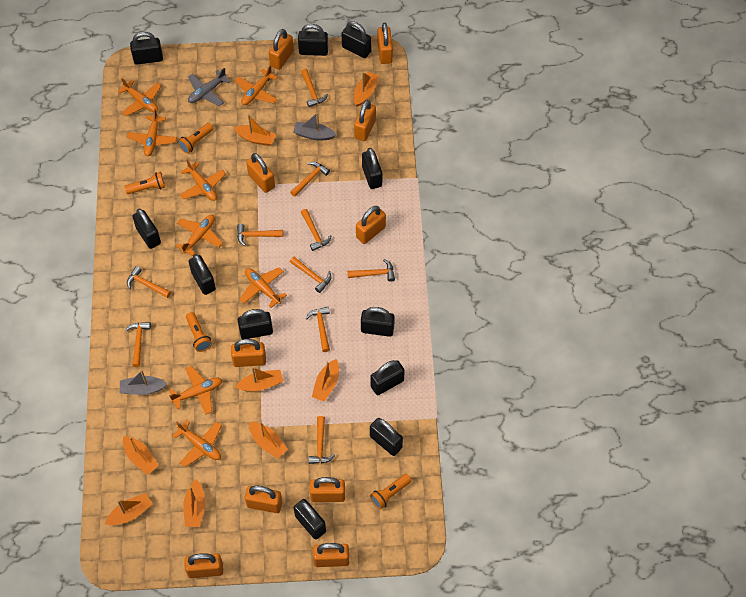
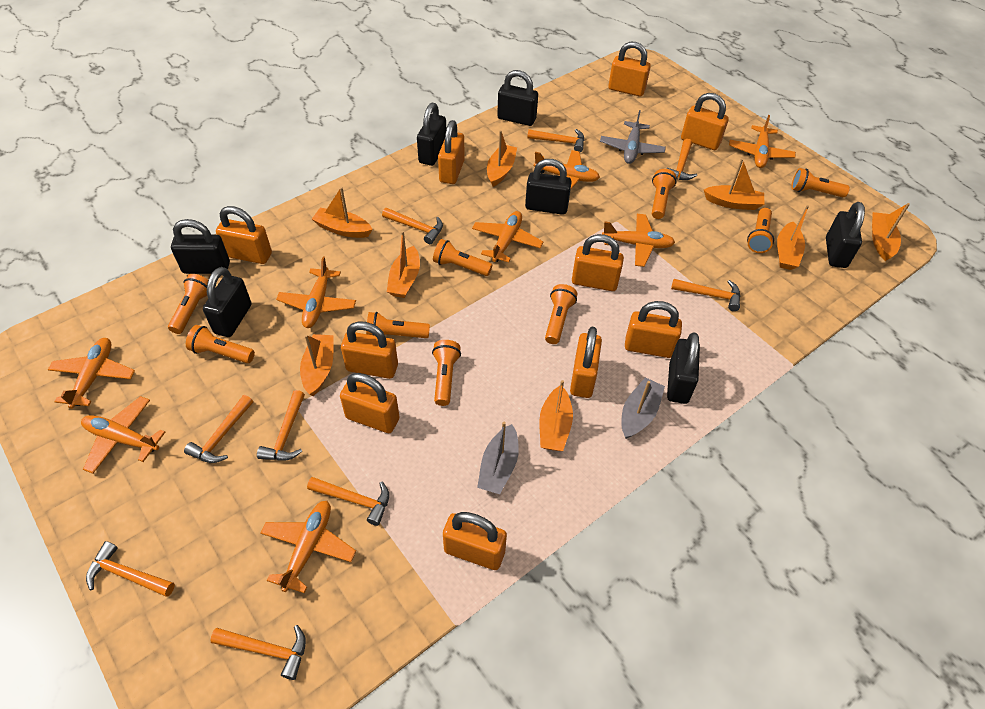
black padlock: 11 -> 7
orange flashlight: 4 -> 9
orange hammer: 10 -> 9

